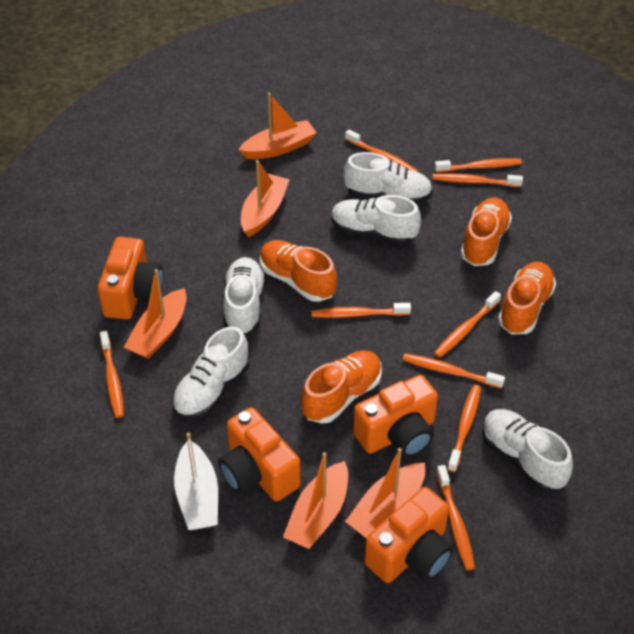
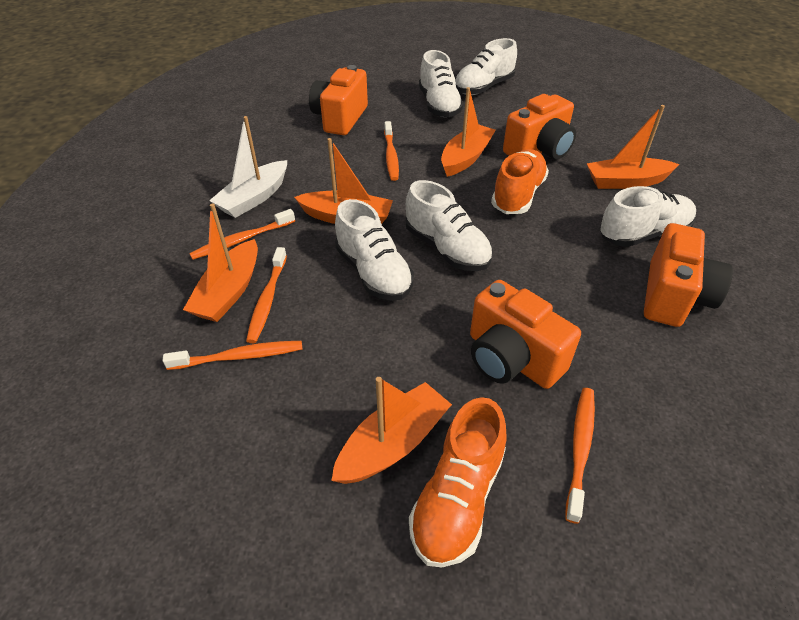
orange shoe: 4 -> 2
orange toothbrush: 9 -> 5

